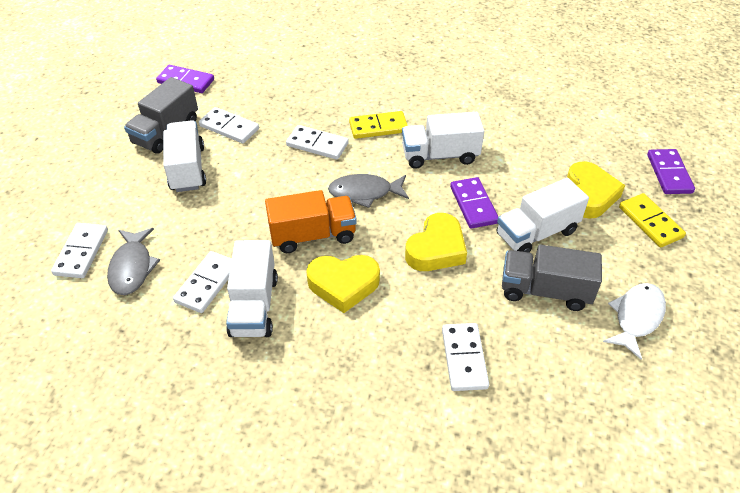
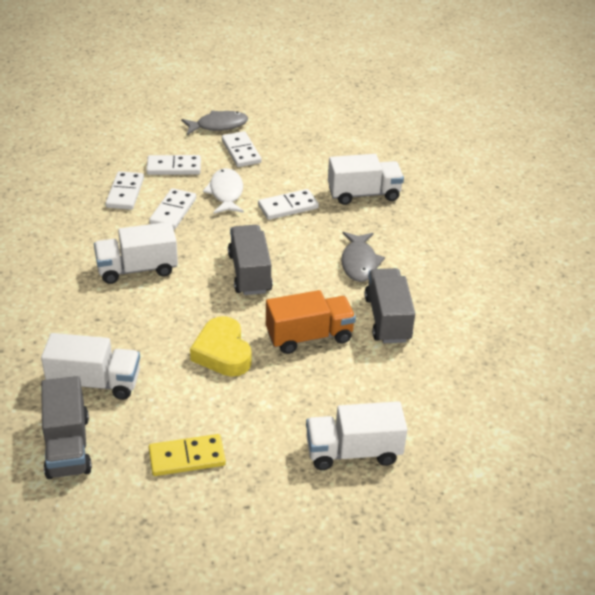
grey truck: 2 -> 3
purple domino: 3 -> 0
yellow domino: 2 -> 1
yellow heart: 3 -> 1

